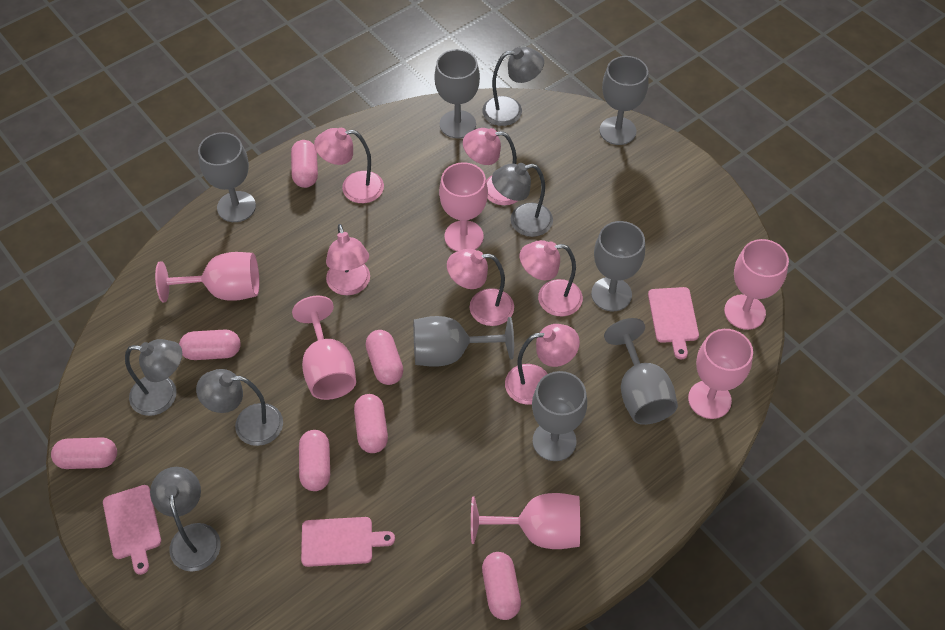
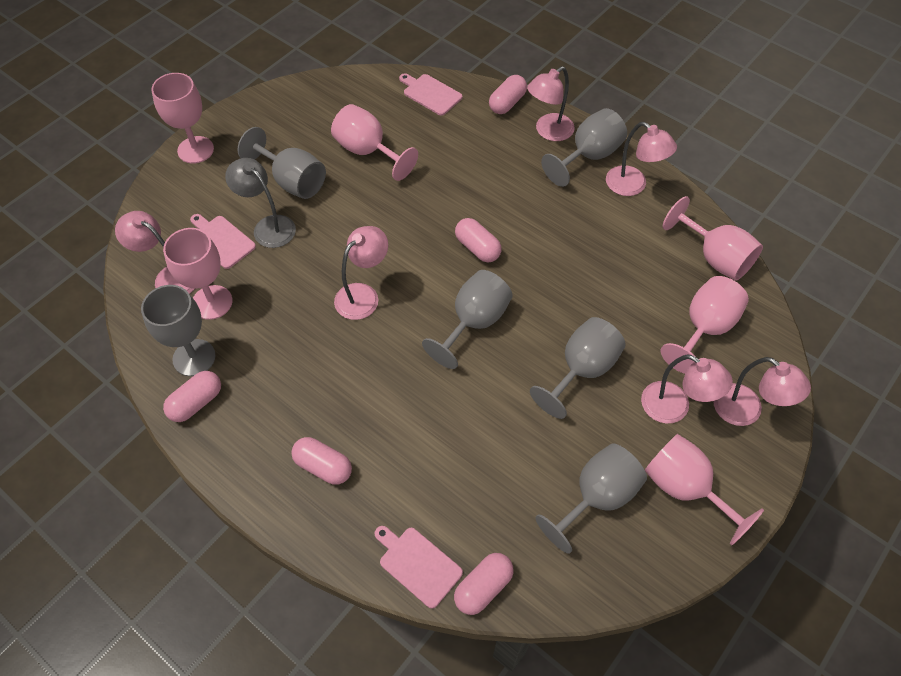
grey goblet: 7 -> 6
grey lamp: 5 -> 1
pink capsule: 7 -> 5

